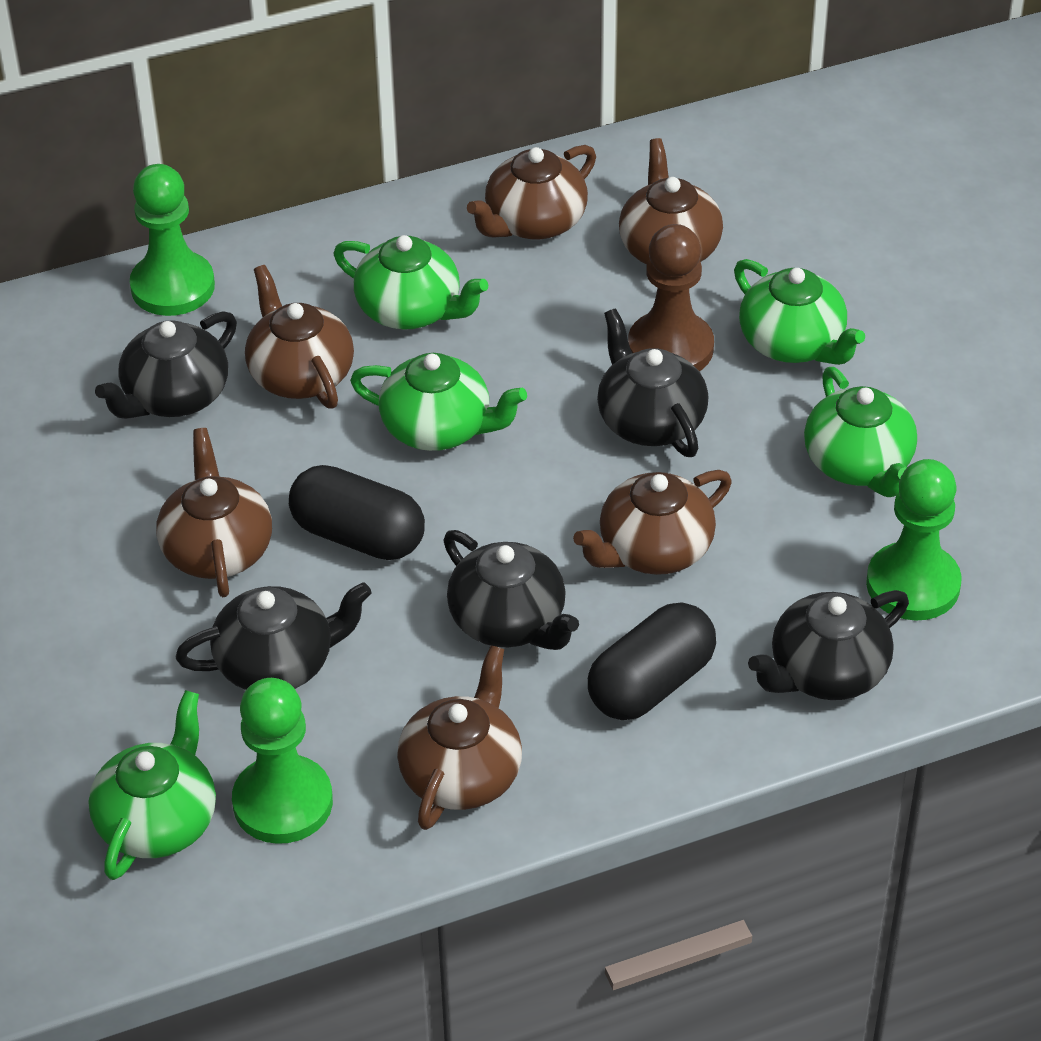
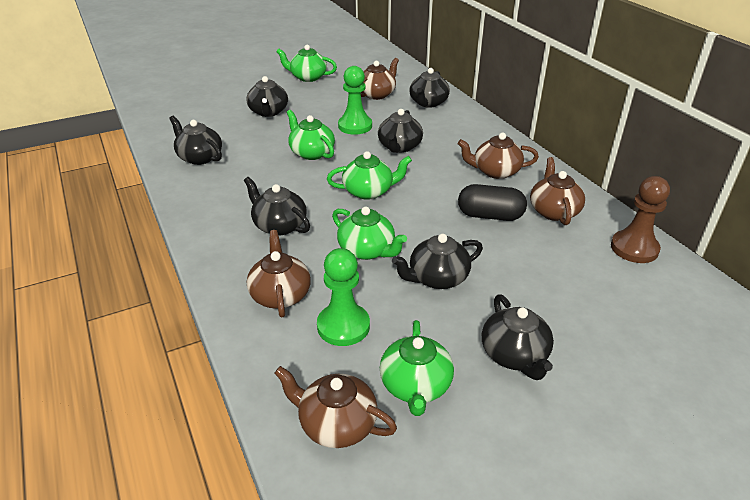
black capsule: 2 -> 1
black teapot: 5 -> 7
brown teapot: 6 -> 5
green pawn: 3 -> 2

